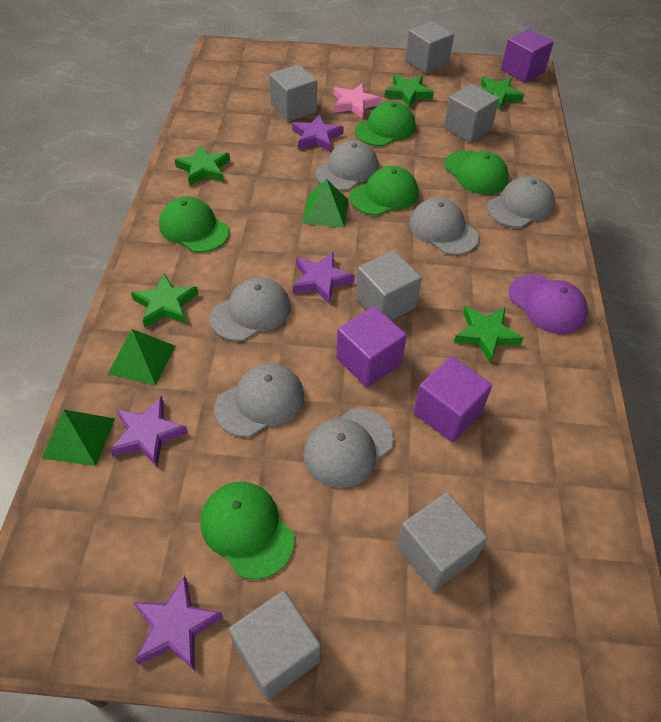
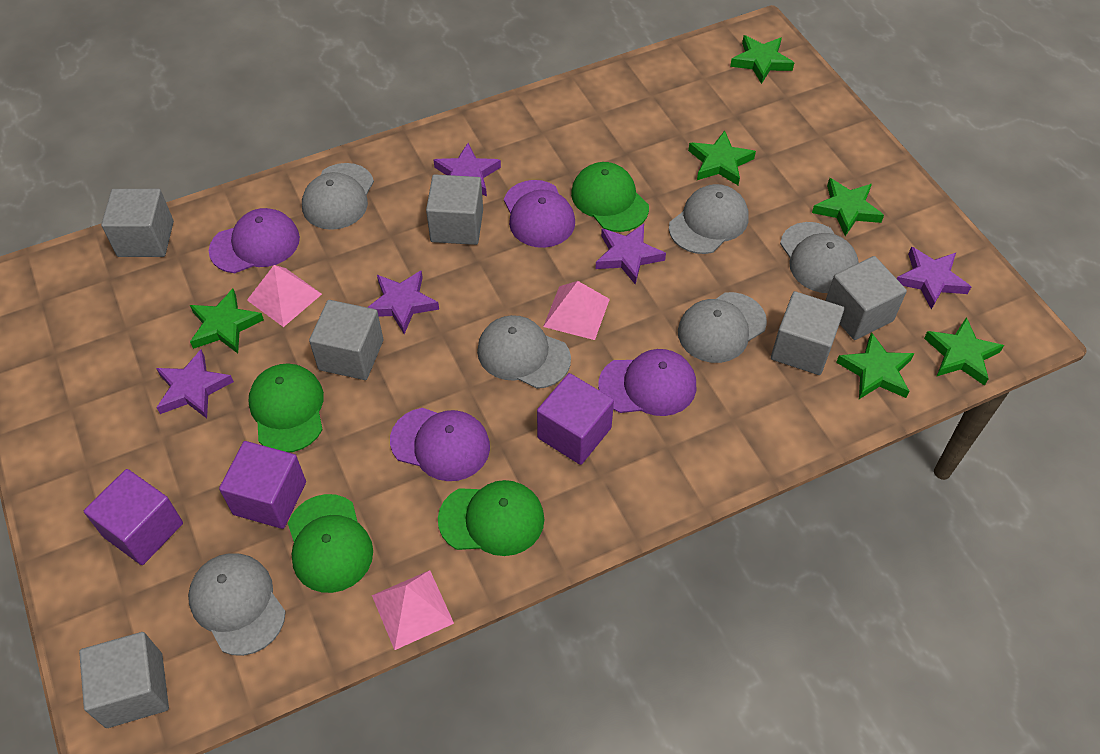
green cap: 5 -> 4
green pyramid: 3 -> 0
green star: 5 -> 6
pink pyramid: 0 -> 3
pink star: 1 -> 0
purple cap: 1 -> 4
purple star: 4 -> 5

